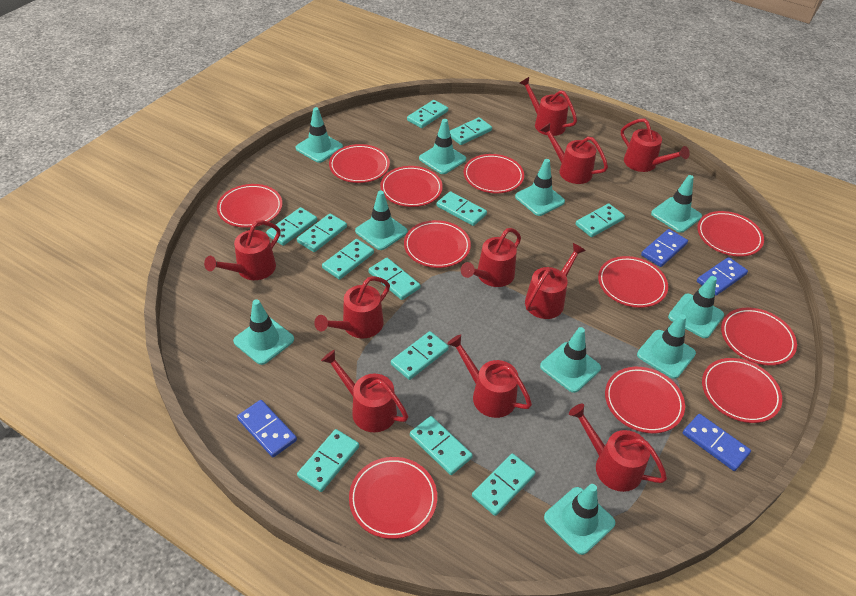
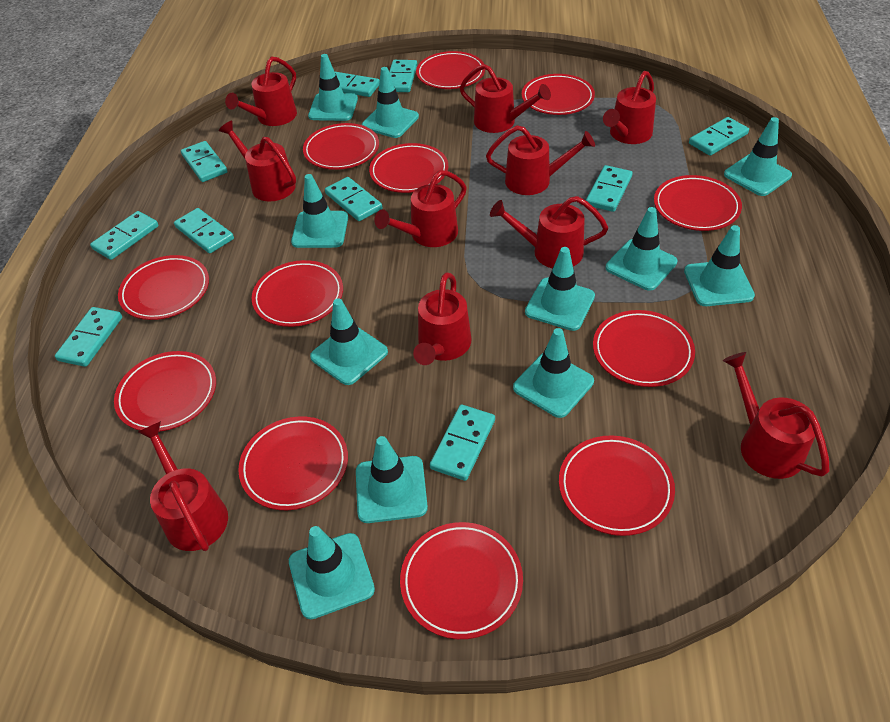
blue domino: 4 -> 0
red plate: 11 -> 12
turquoise domino: 12 -> 10
turquoise traffic cone: 10 -> 11

